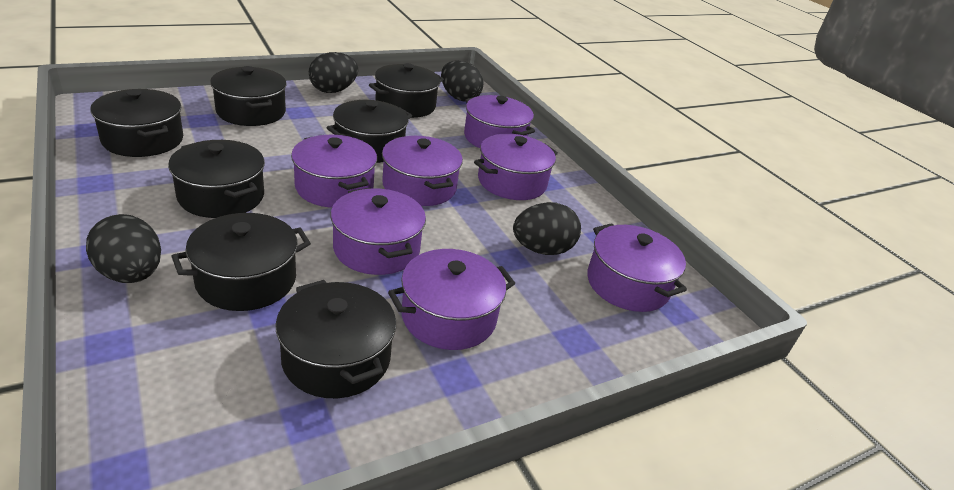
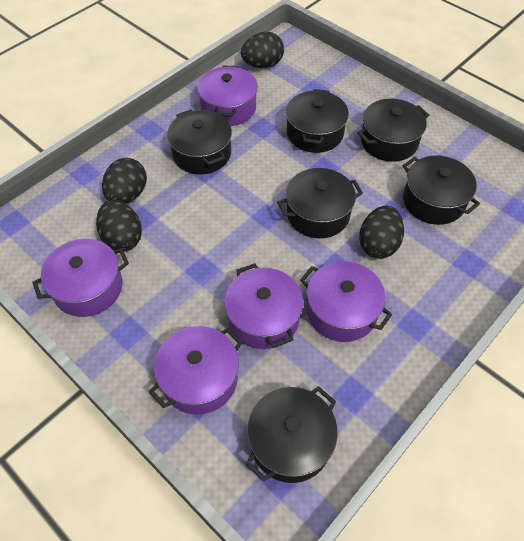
black pot: 7 -> 6
purple pot: 7 -> 5

